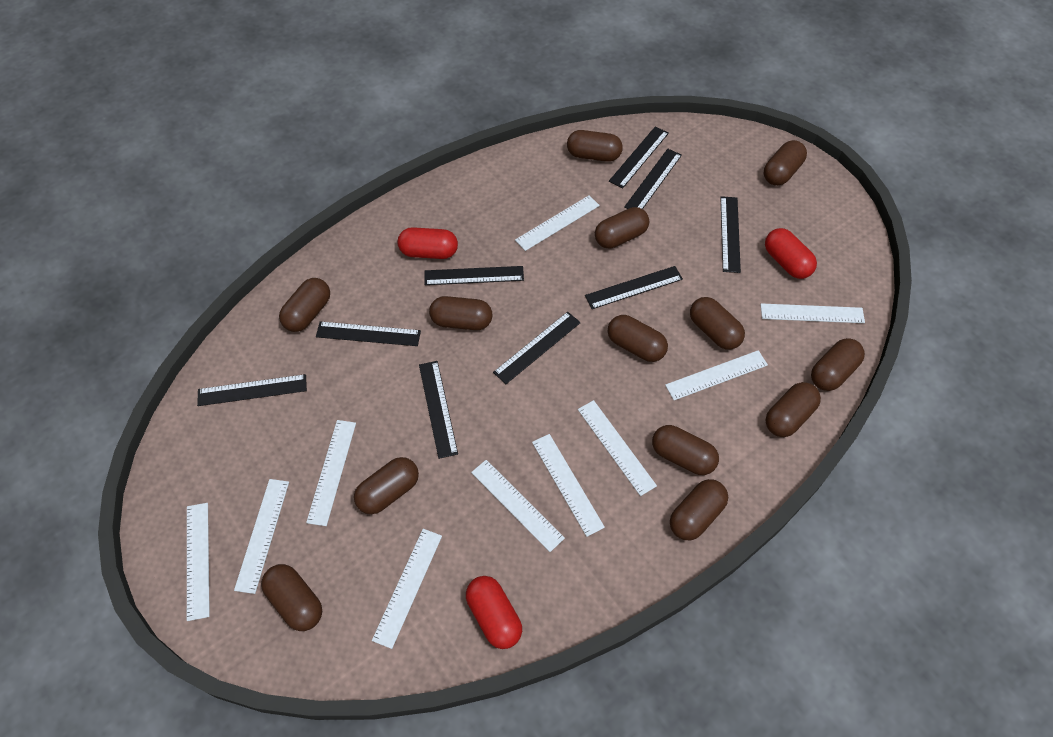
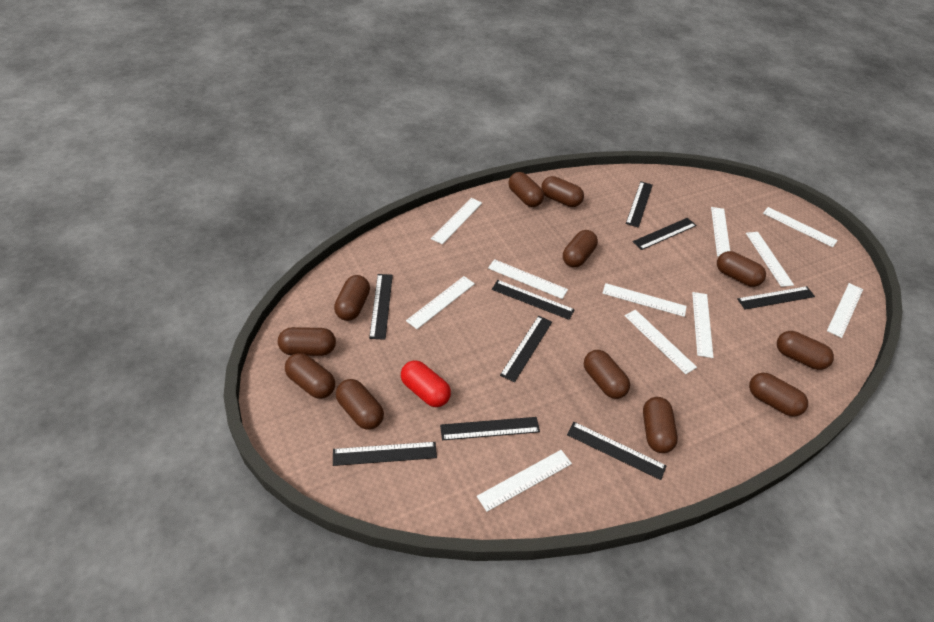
brown capsule: 13 -> 12
red capsule: 3 -> 1
white ruler: 10 -> 11

